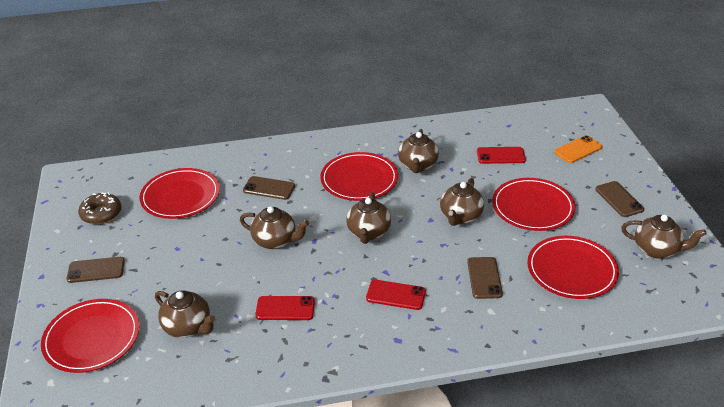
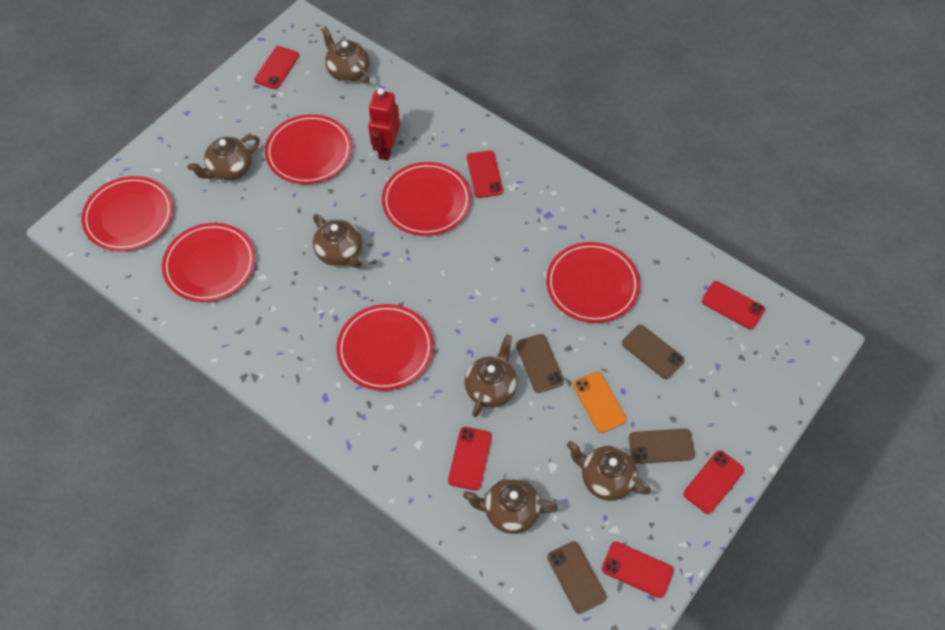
brown donut: 1 -> 0
red phone: 3 -> 6
red plate: 5 -> 6
red robot: 0 -> 1

